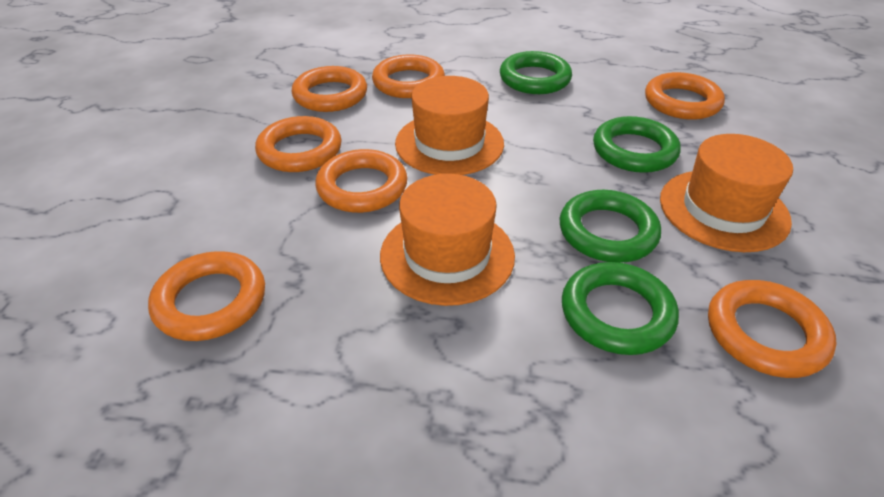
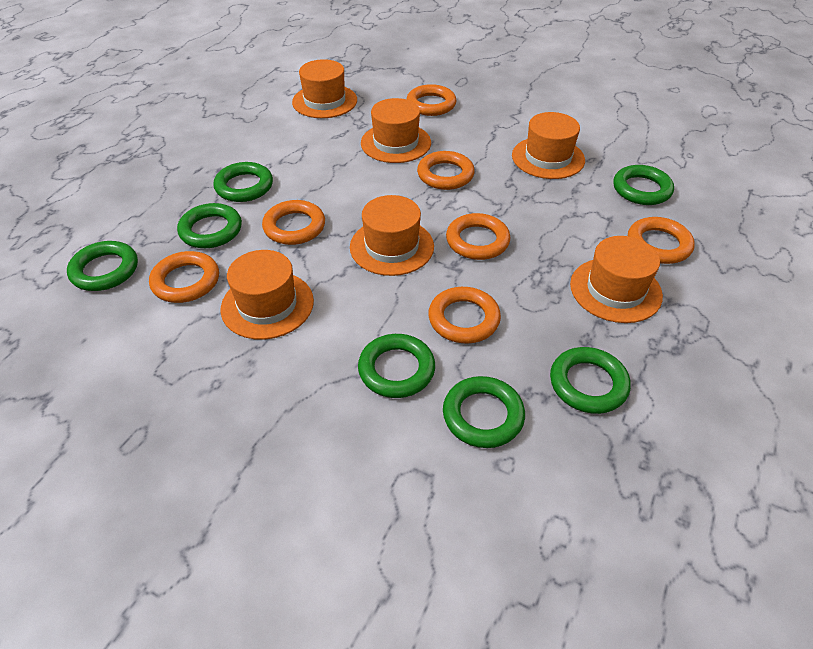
green ring: 4 -> 7
orange hat: 3 -> 6

